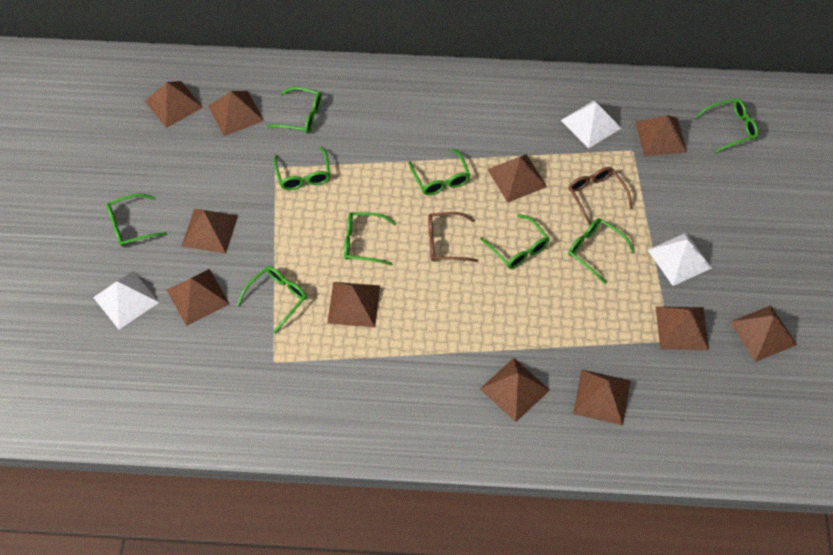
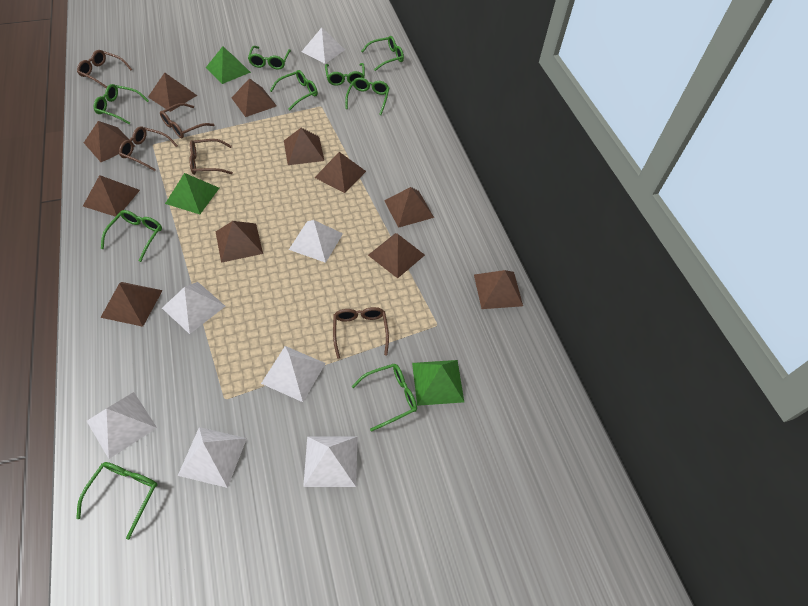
brown glasses: 2 -> 5
green pyramid: 0 -> 3
white pyramid: 3 -> 7

